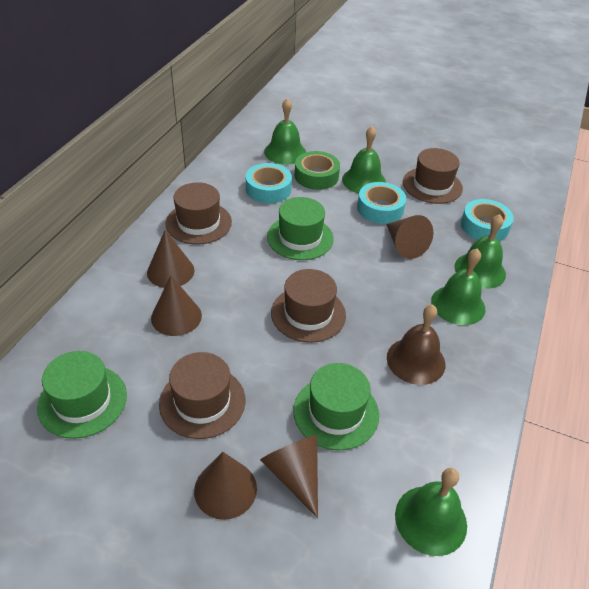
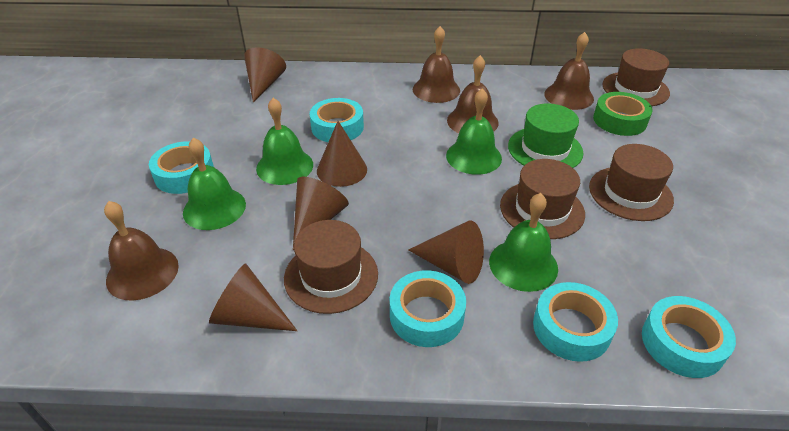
brown bell: 1 -> 4
green bell: 5 -> 4
green hat: 3 -> 1
turquoise tape: 3 -> 5

